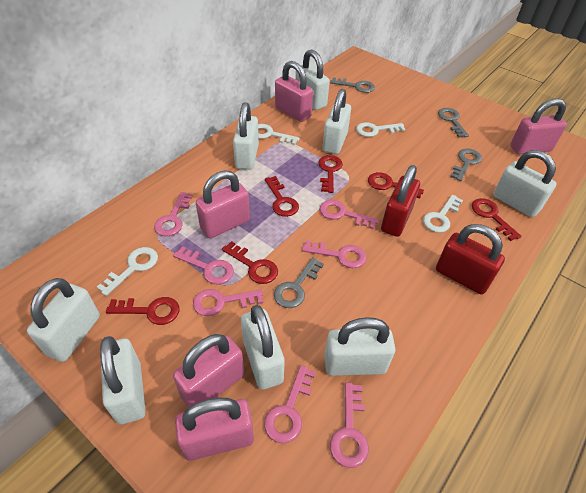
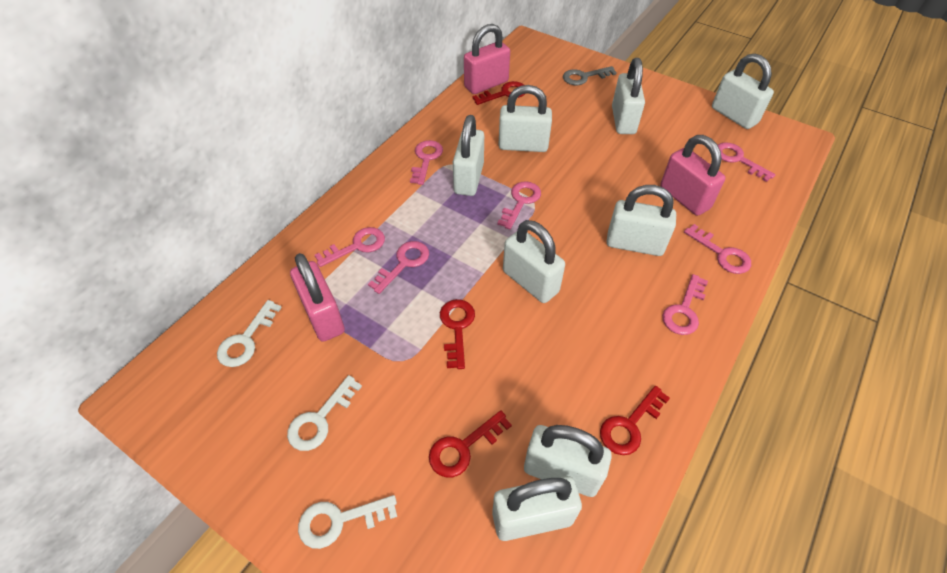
grey key: 4 -> 1
pink padlock: 5 -> 3
red key: 6 -> 4
red padlock: 2 -> 0
white key: 4 -> 3

